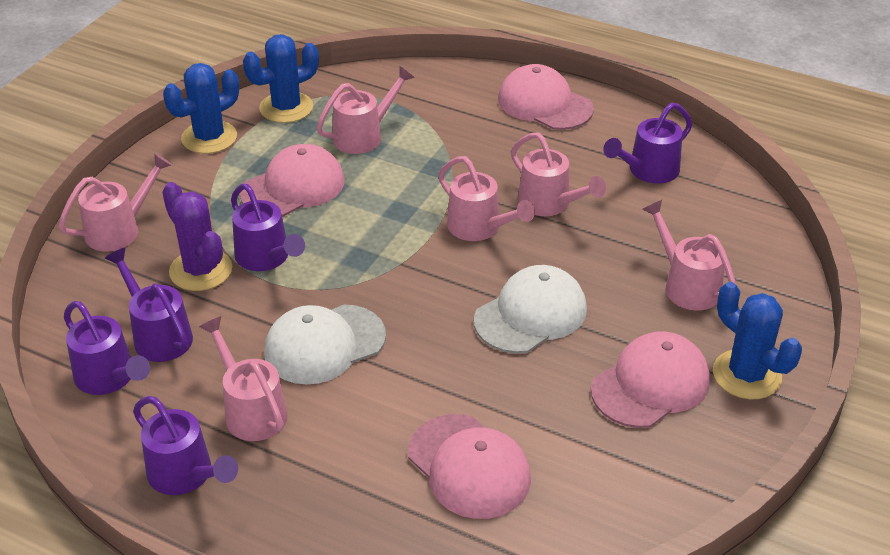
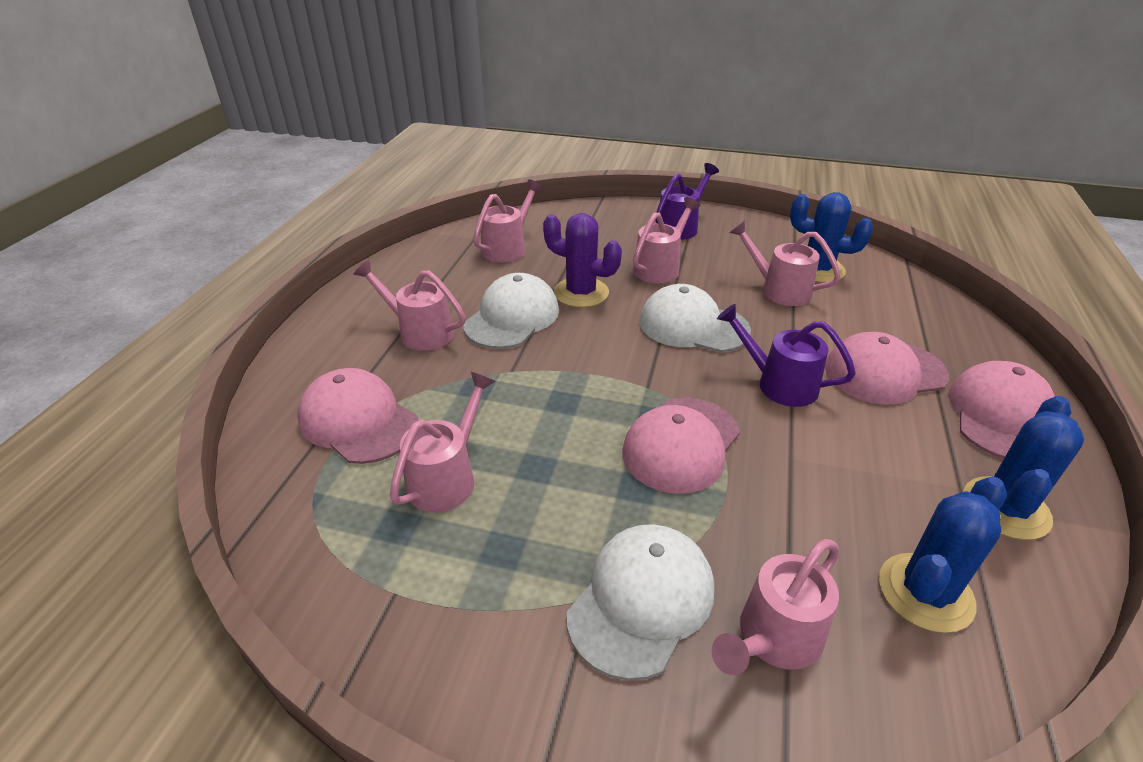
purple watering can: 5 -> 2
white cap: 2 -> 3

